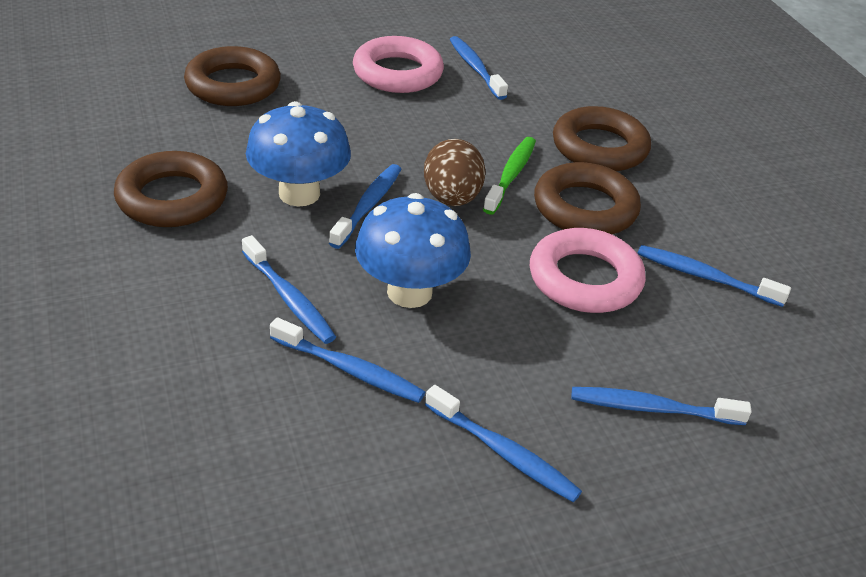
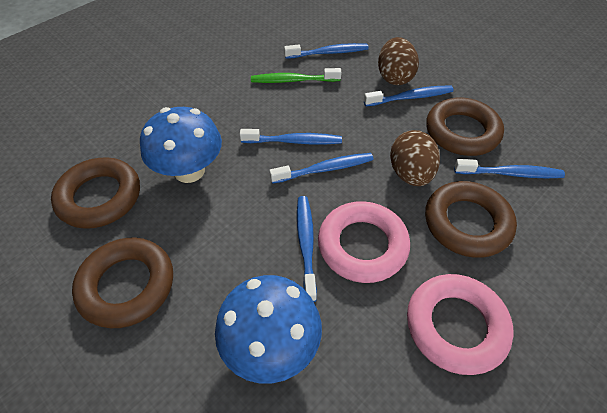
blue toothbrush: 7 -> 6
brown egg: 1 -> 2

